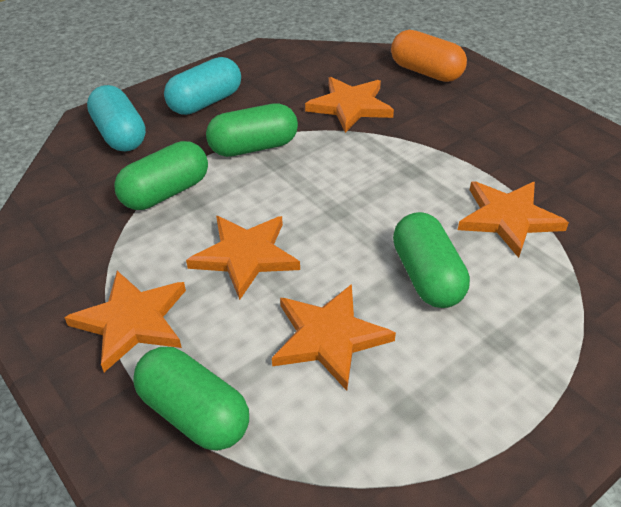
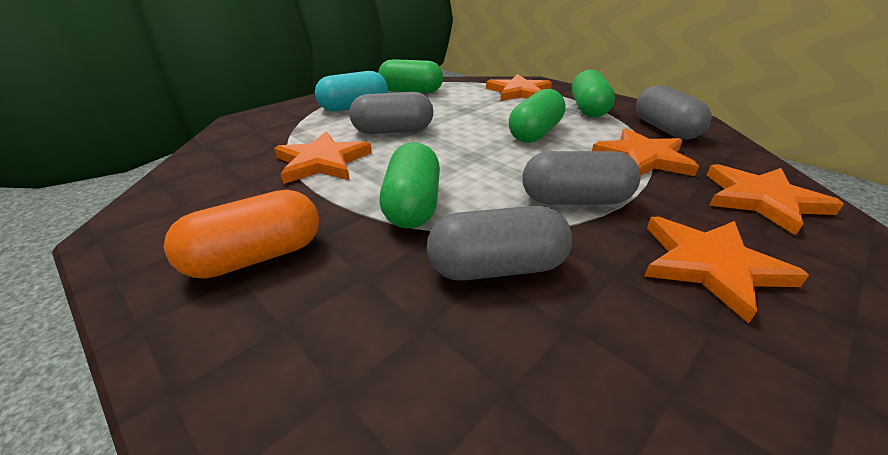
grey capsule: 0 -> 4
turquoise capsule: 2 -> 1

